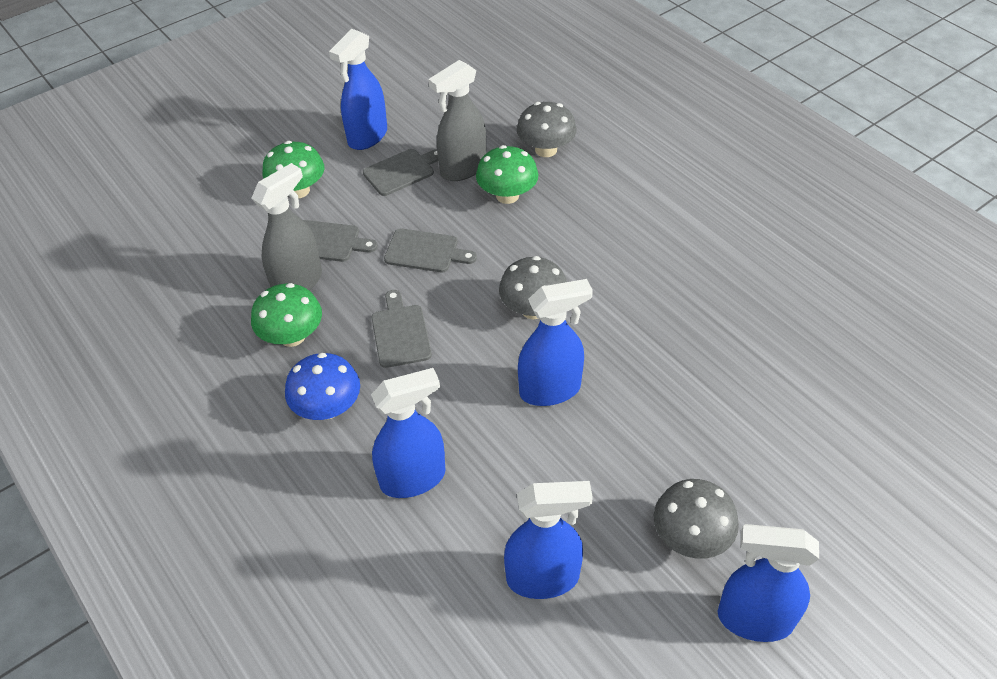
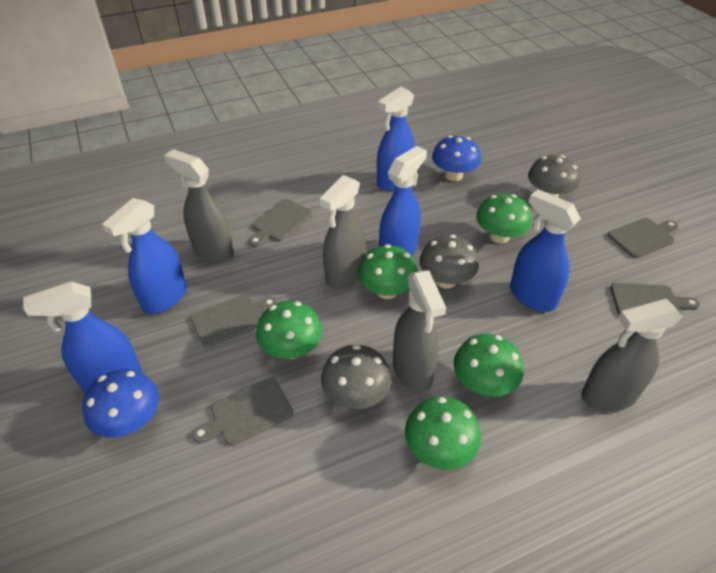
blue mushroom: 1 -> 2
green mushroom: 3 -> 5
grey cutting board: 4 -> 5
grey spray bottle: 2 -> 4

